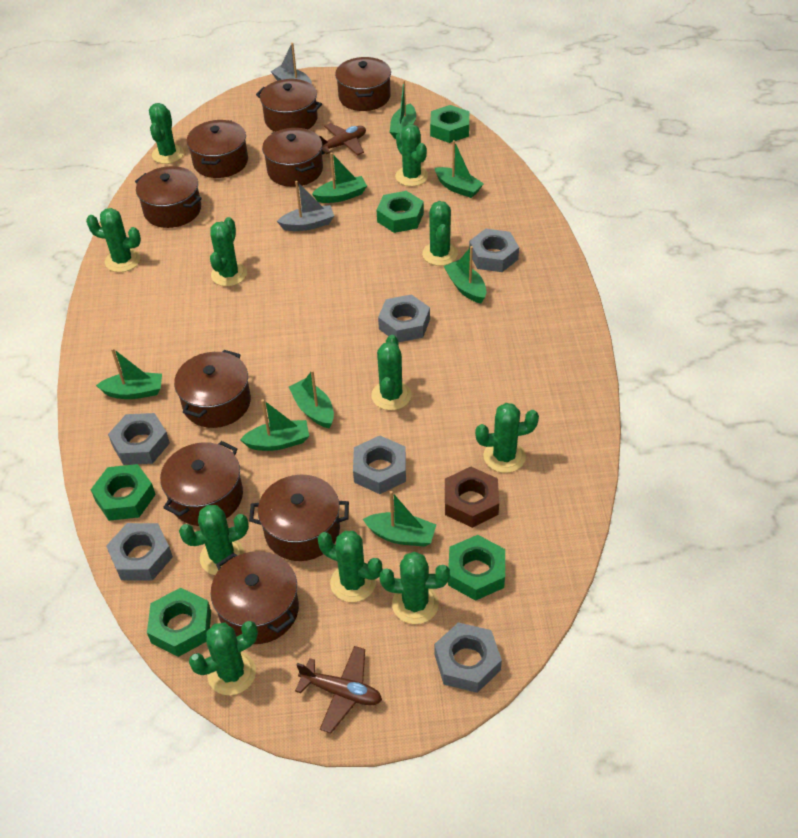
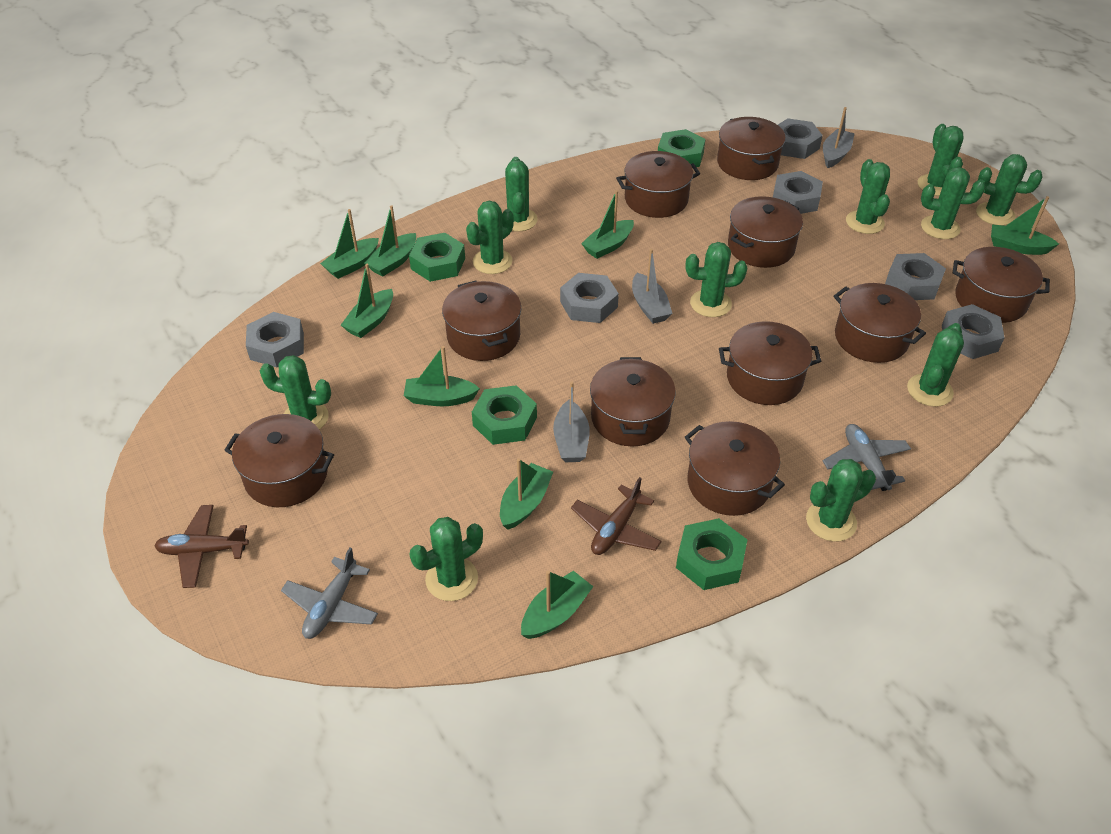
brown nut: 1 -> 0
brown pot: 9 -> 10
green nut: 5 -> 4
grey boat: 2 -> 3
grey plane: 0 -> 2

